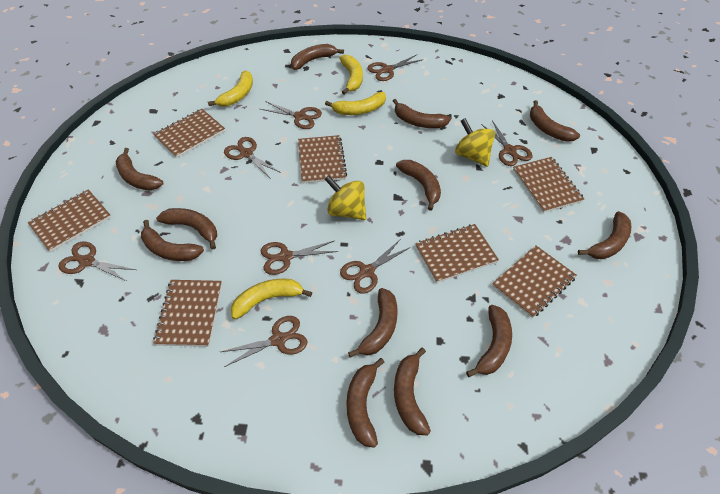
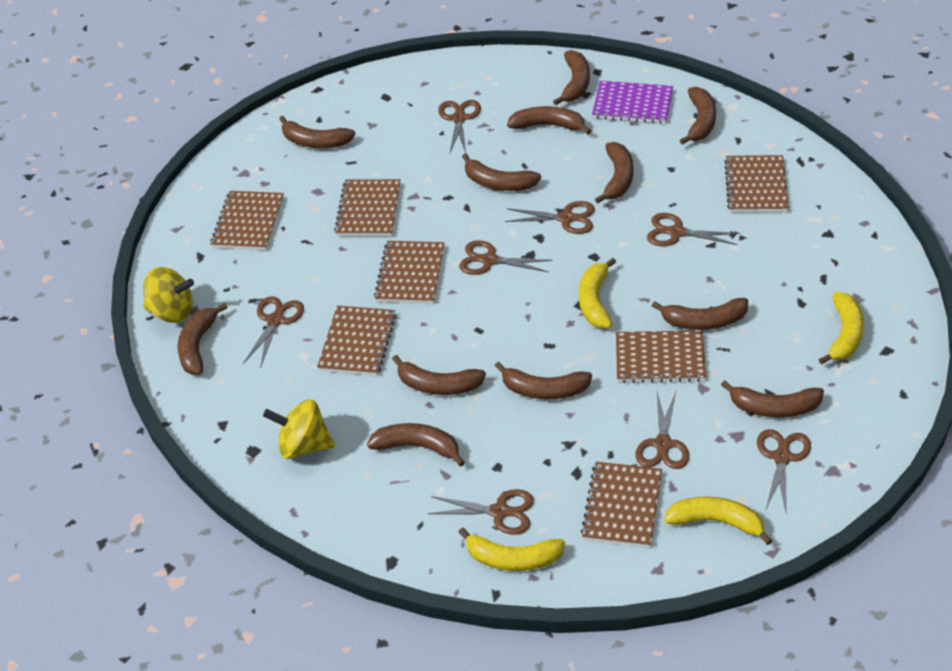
purple notebook: 0 -> 1

